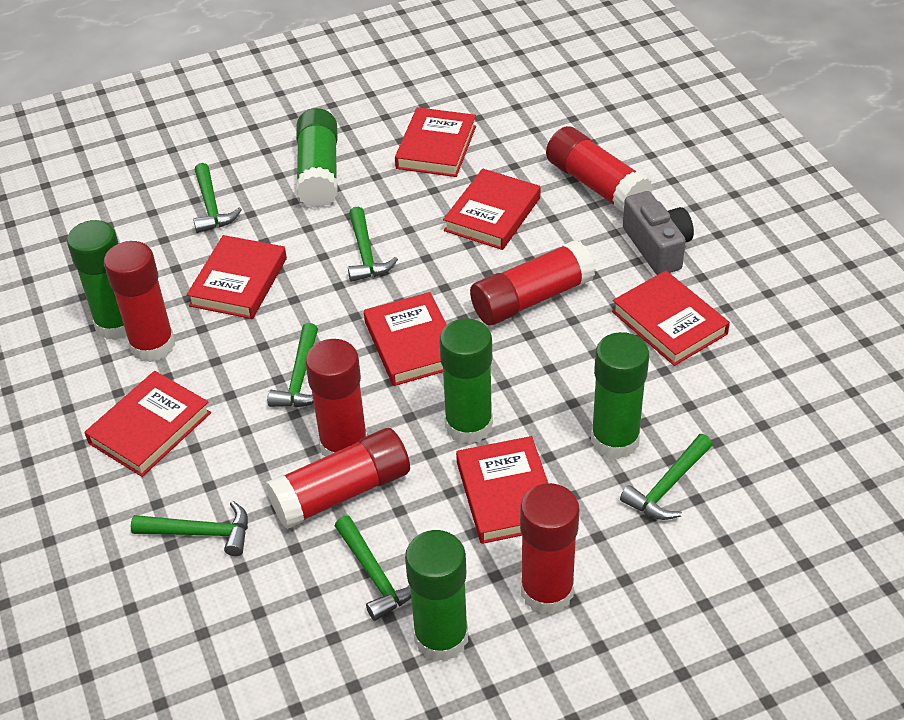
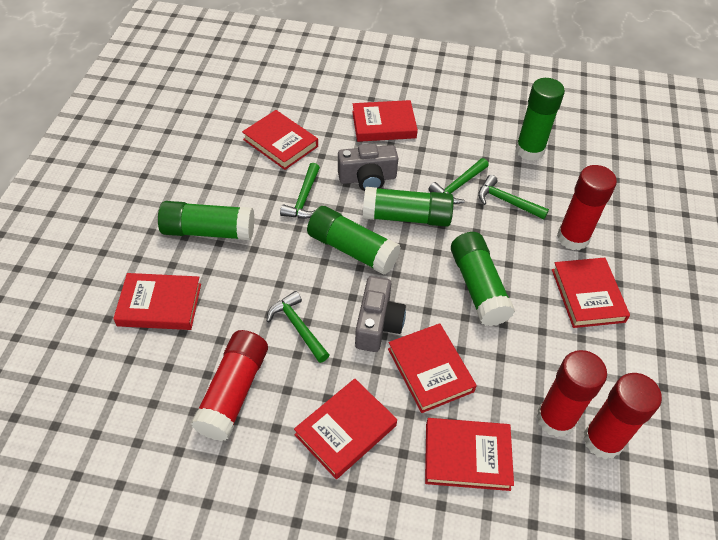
green hammer: 6 -> 4
grey camera: 1 -> 2
red glue stick: 6 -> 4

